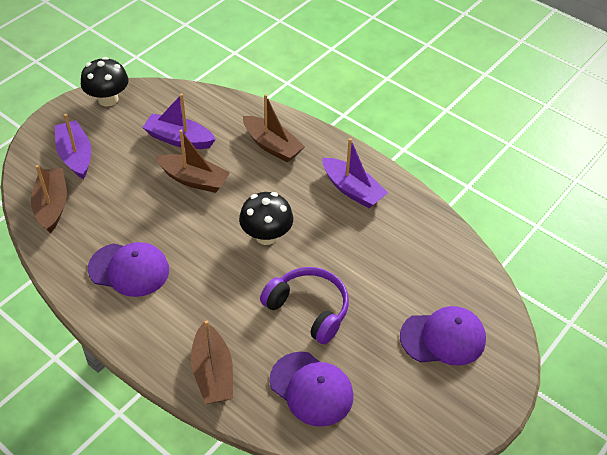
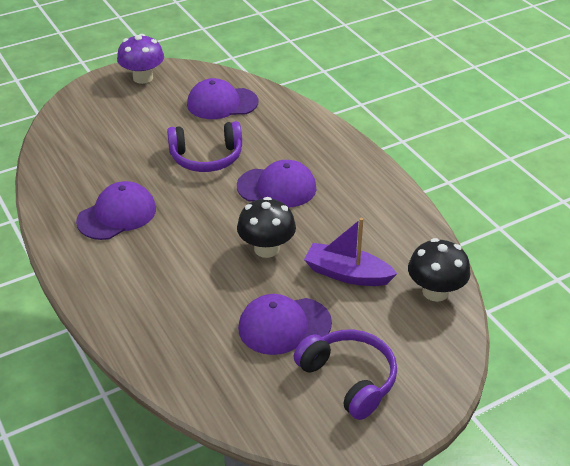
brown boat: 4 -> 0
purple boat: 3 -> 1
purple cap: 3 -> 4
purple headphones: 1 -> 2
purple mushroom: 0 -> 1

